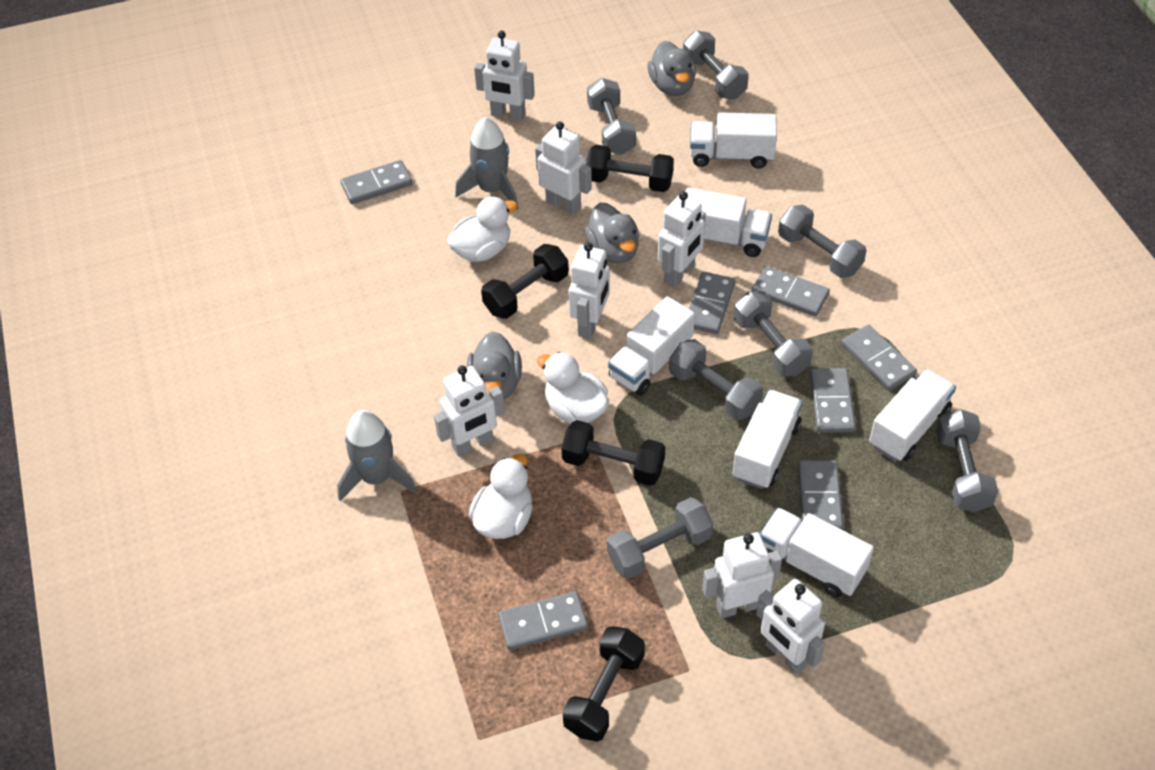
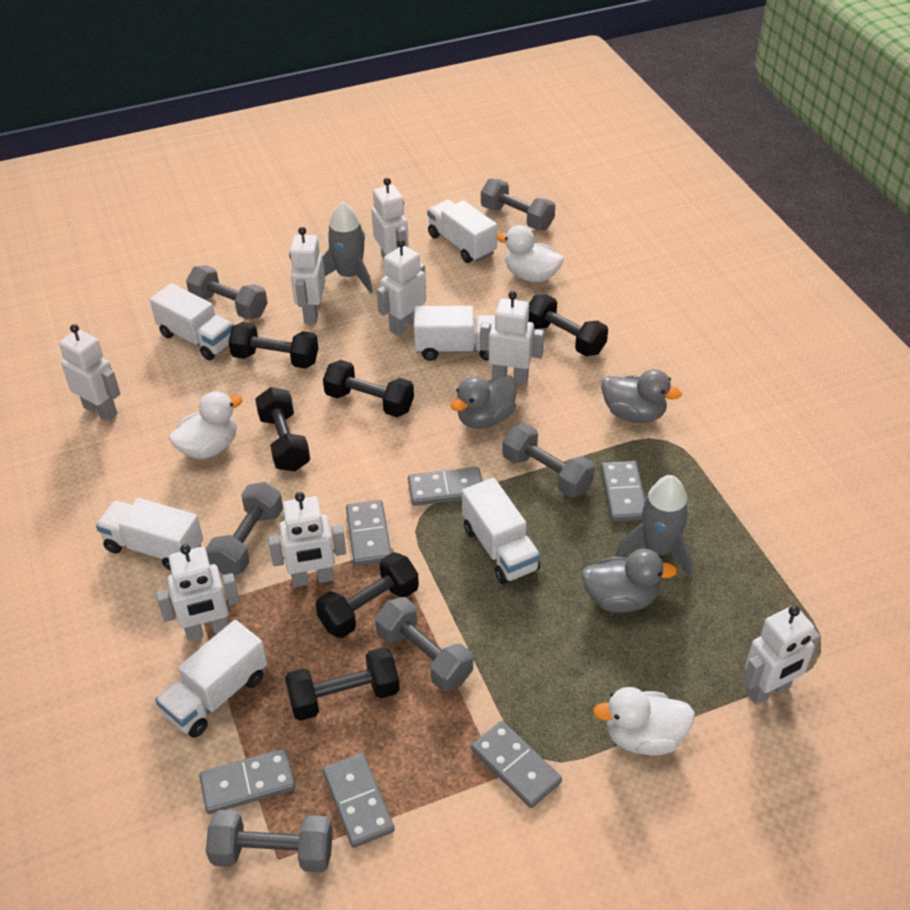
black dumbbell: 4 -> 6
grey domino: 7 -> 6
grey dumbbell: 7 -> 6
white robot: 7 -> 8

